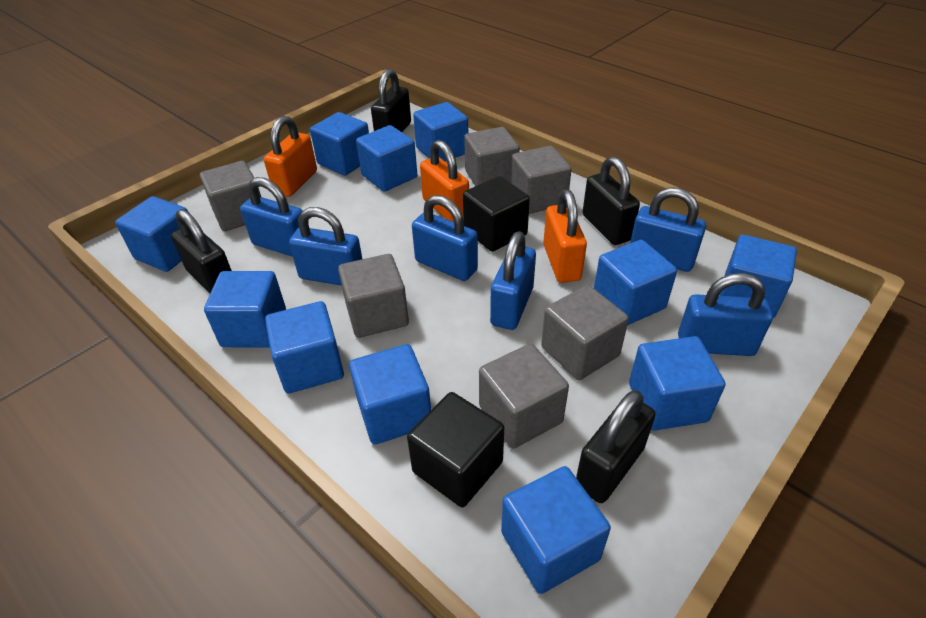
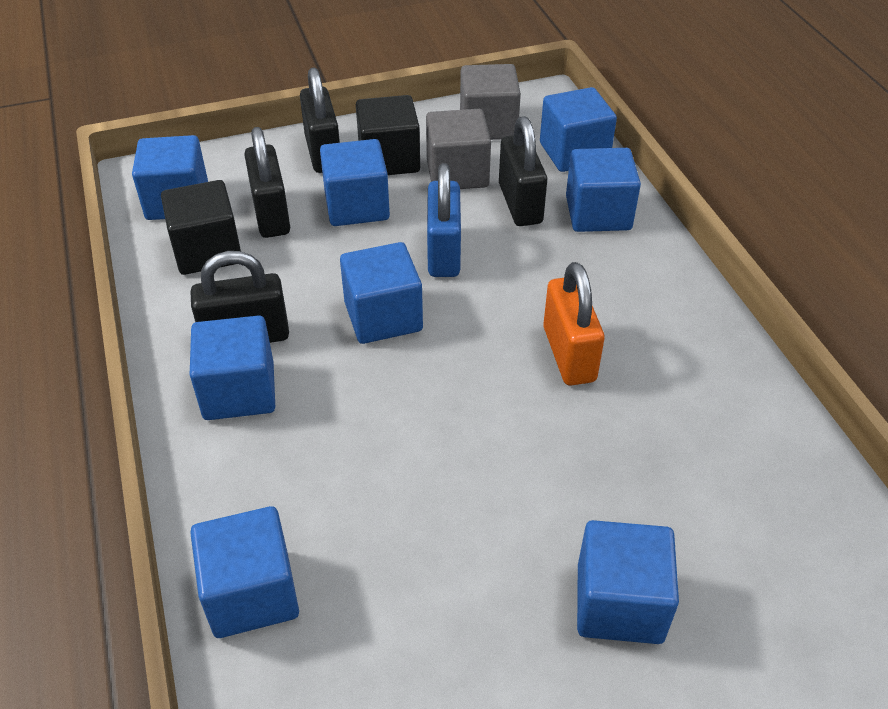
blue cube: 11 -> 8
blue padlock: 6 -> 1
grey cube: 6 -> 2
orange padlock: 3 -> 1

